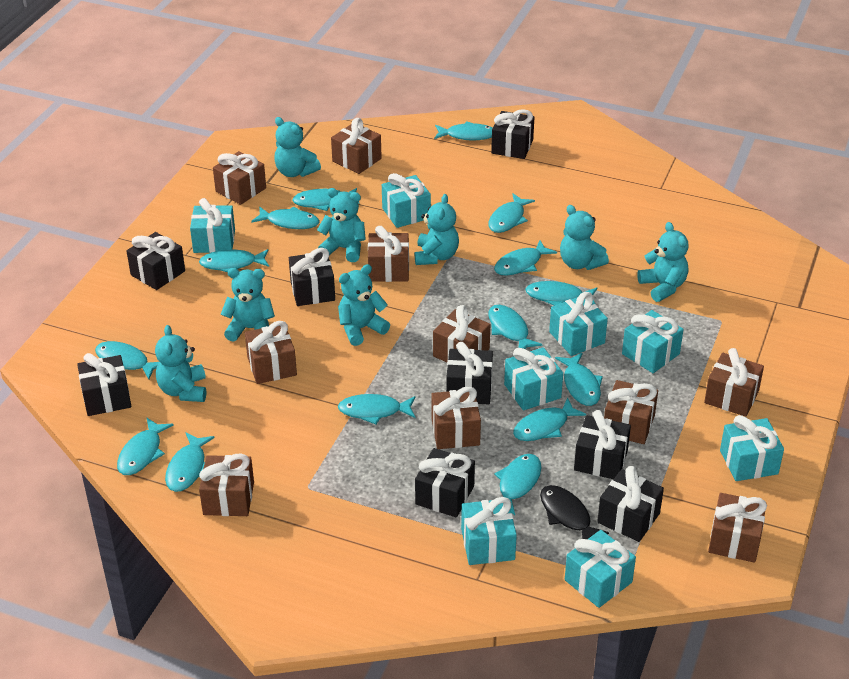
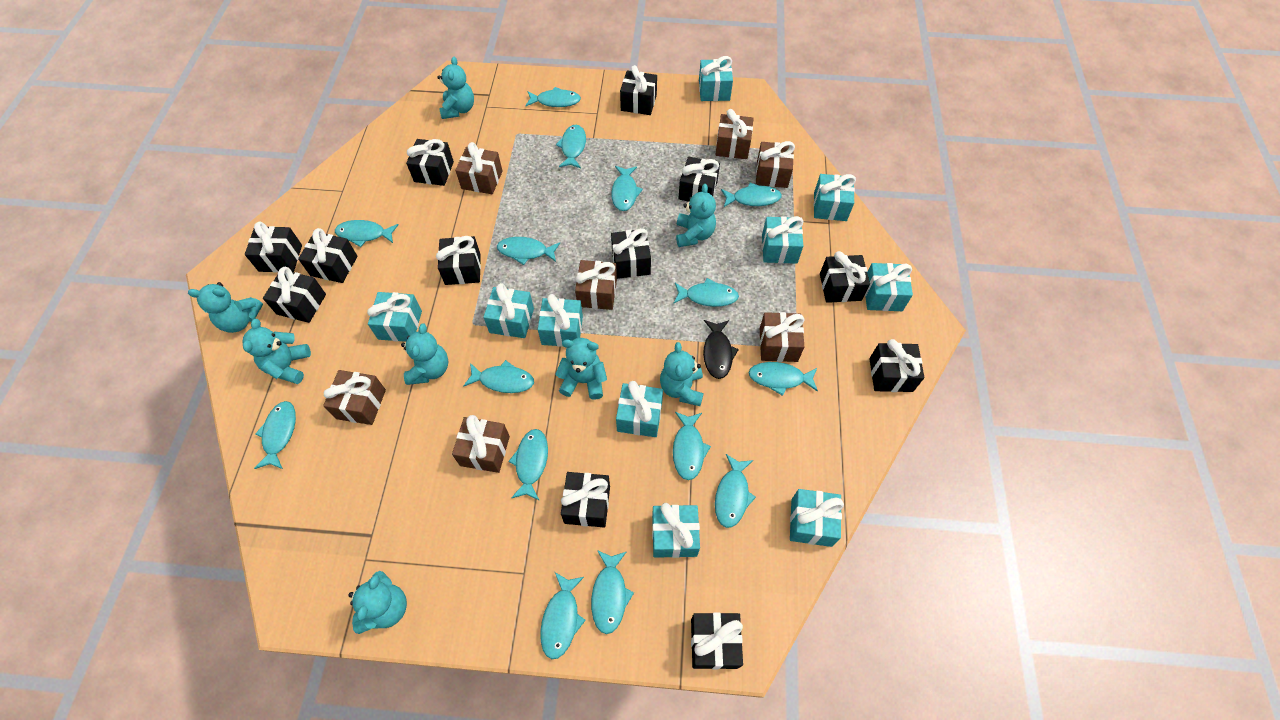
black gift: 8 -> 12
brown gift: 10 -> 7
turquoise gift: 8 -> 10

